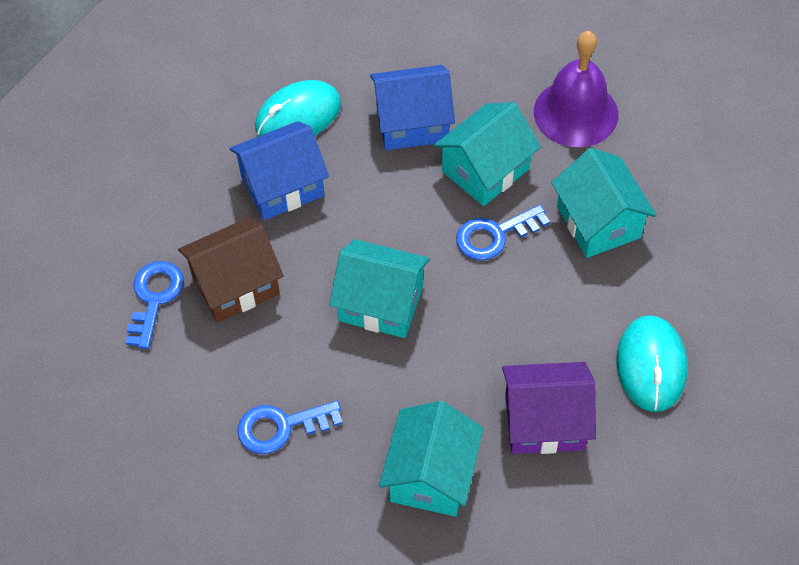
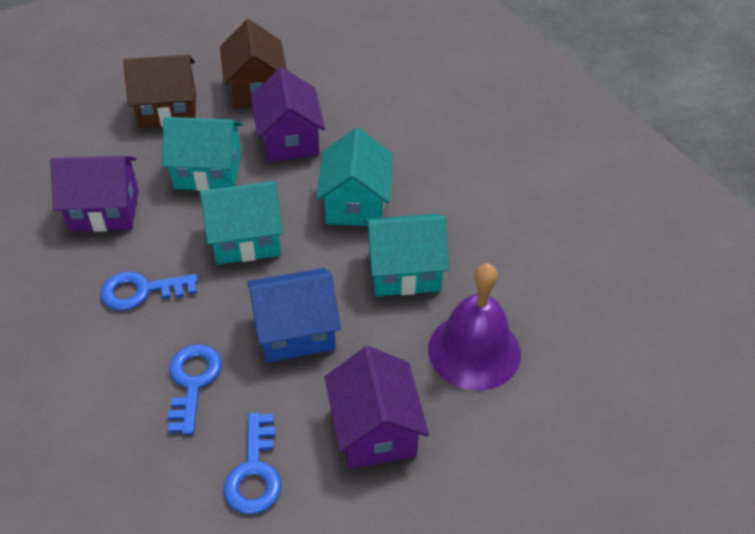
blue house: 2 -> 1
brown house: 1 -> 2
purple house: 1 -> 3
turquoise mouse: 2 -> 0

